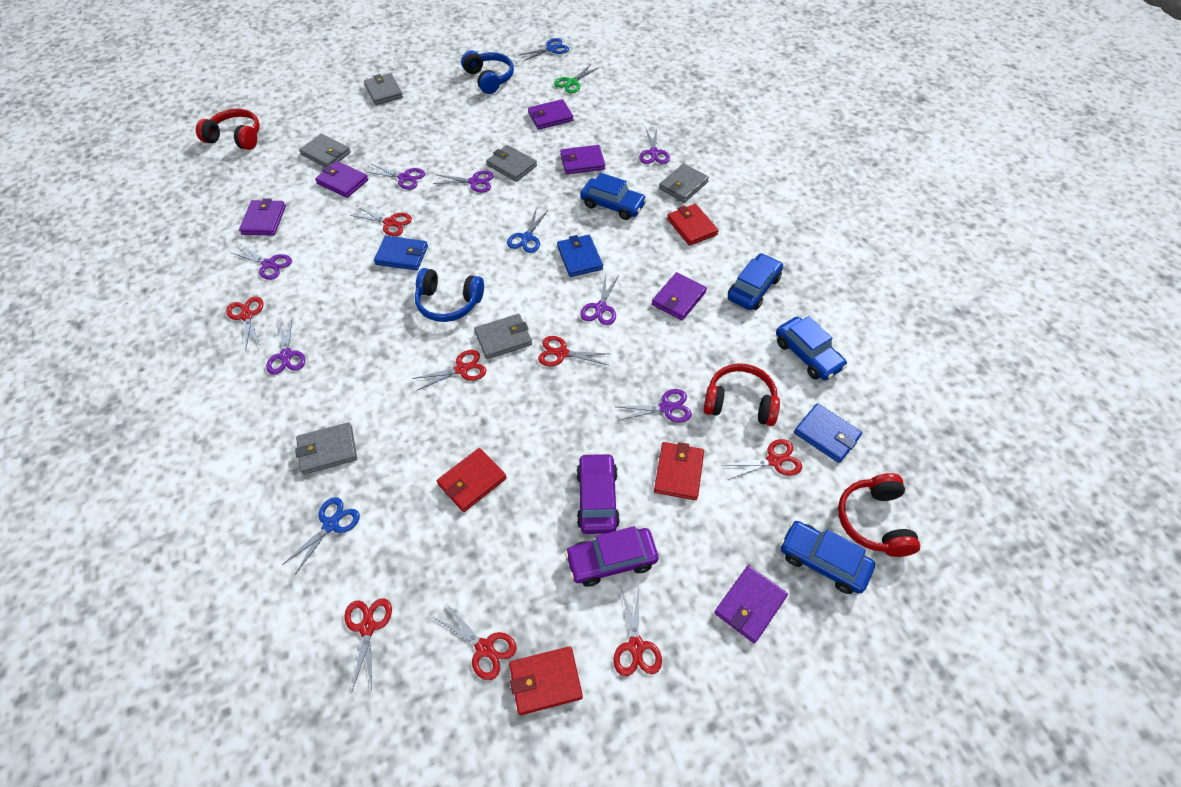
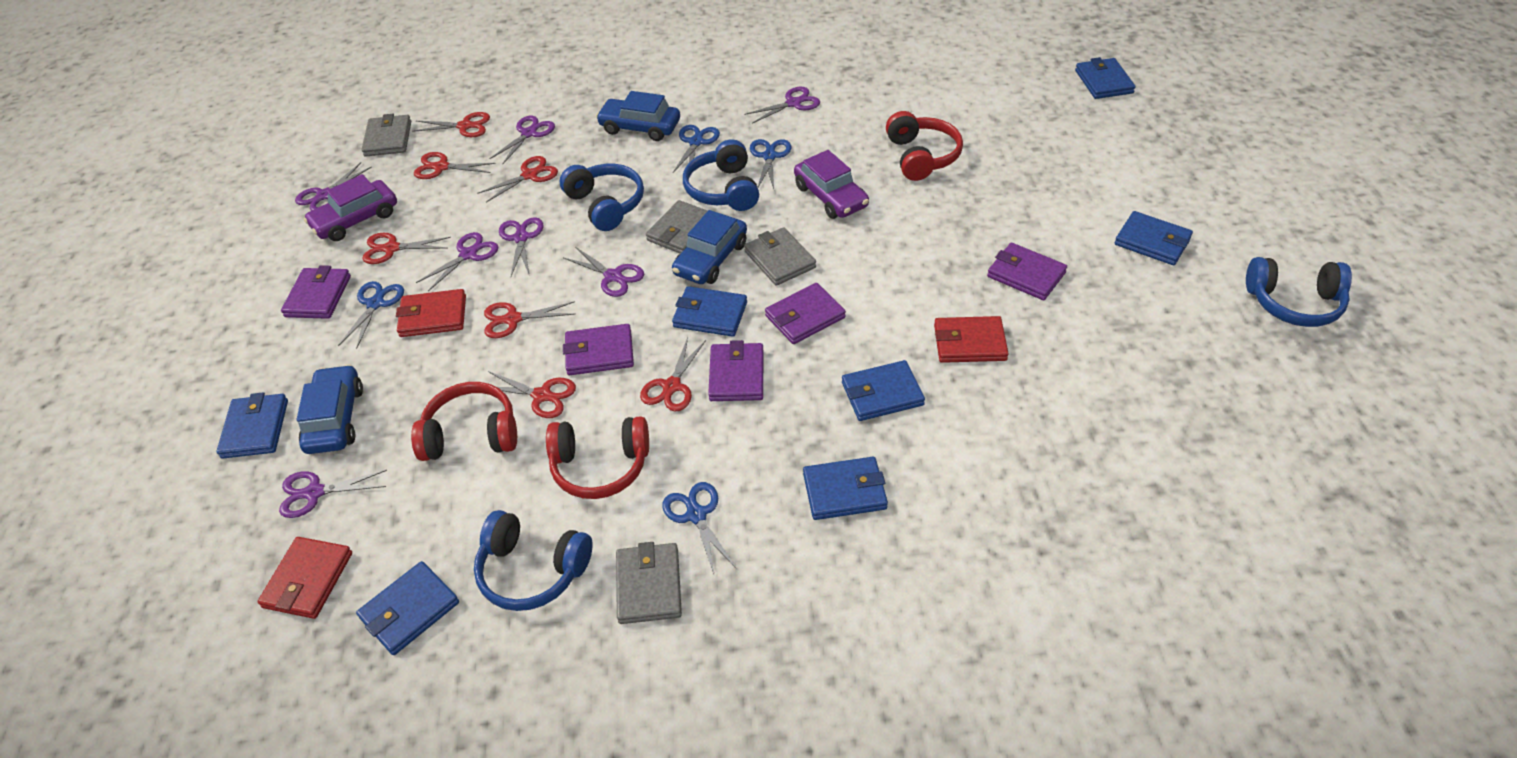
blue car: 4 -> 3
blue headphones: 2 -> 4
blue scissors: 3 -> 4
blue wallet: 3 -> 7
green scissors: 1 -> 0
grey wallet: 6 -> 4
purple wallet: 6 -> 5
red scissors: 8 -> 7
red wallet: 4 -> 3

